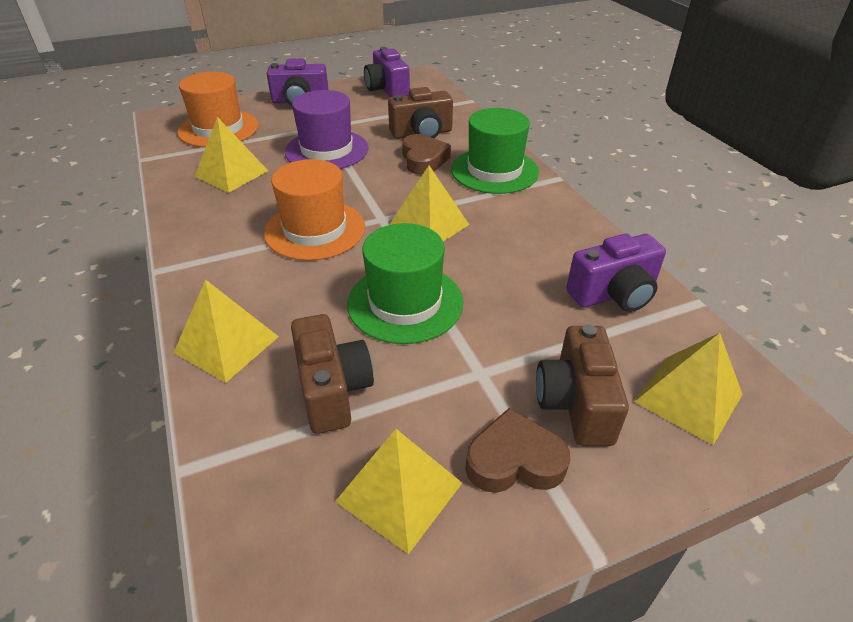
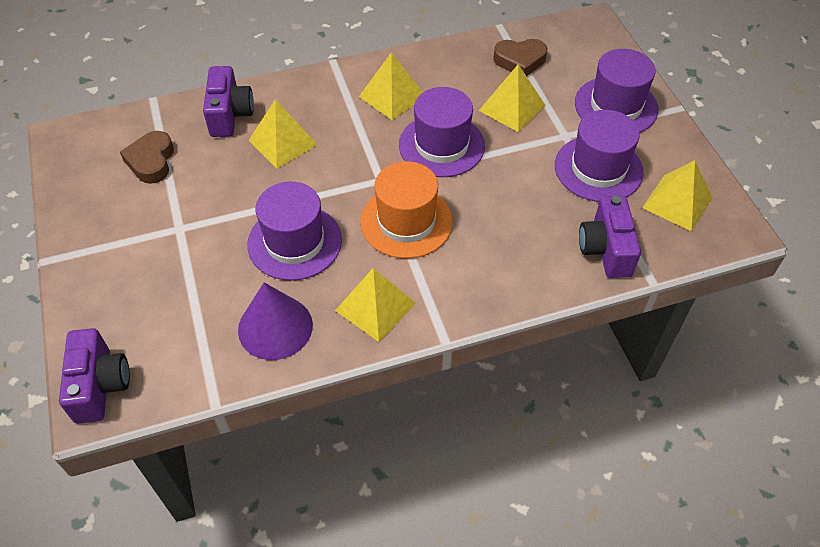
brown camera: 3 -> 0
green hat: 2 -> 0
orange hat: 2 -> 1
purple cone: 0 -> 1
purple hat: 1 -> 4

